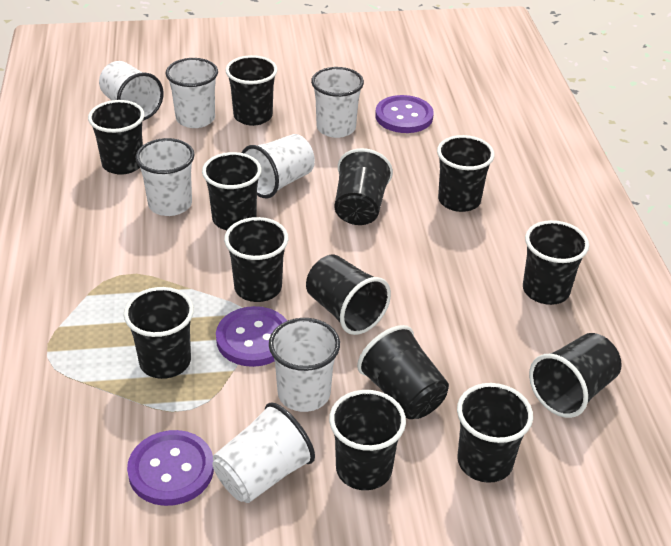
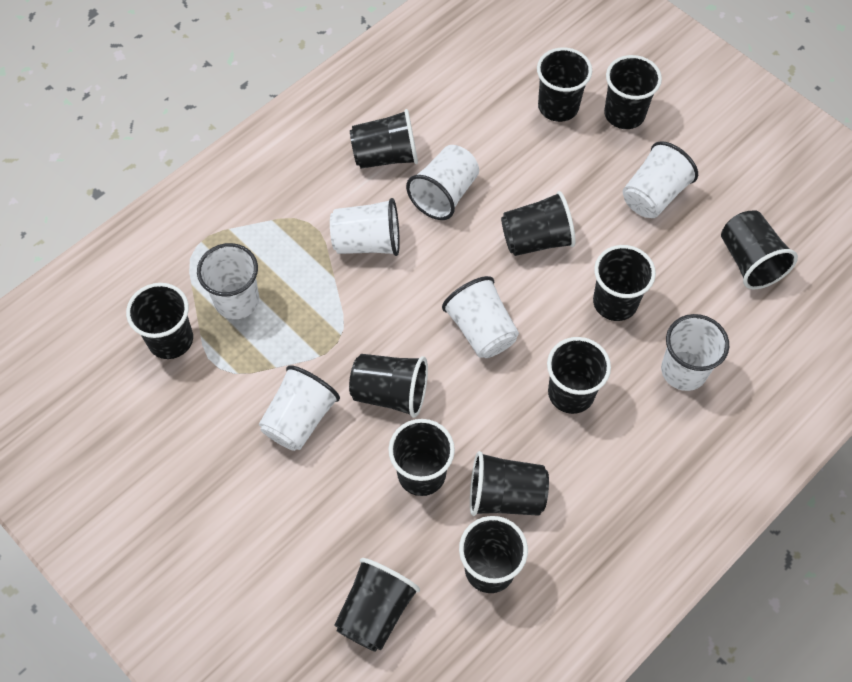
purple button: 3 -> 0

